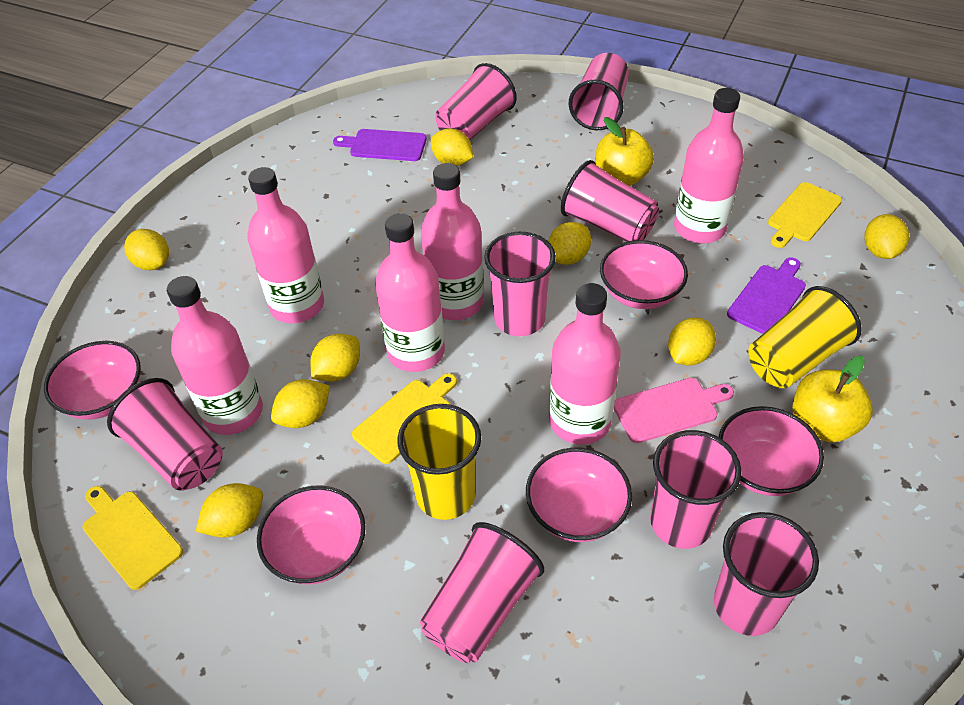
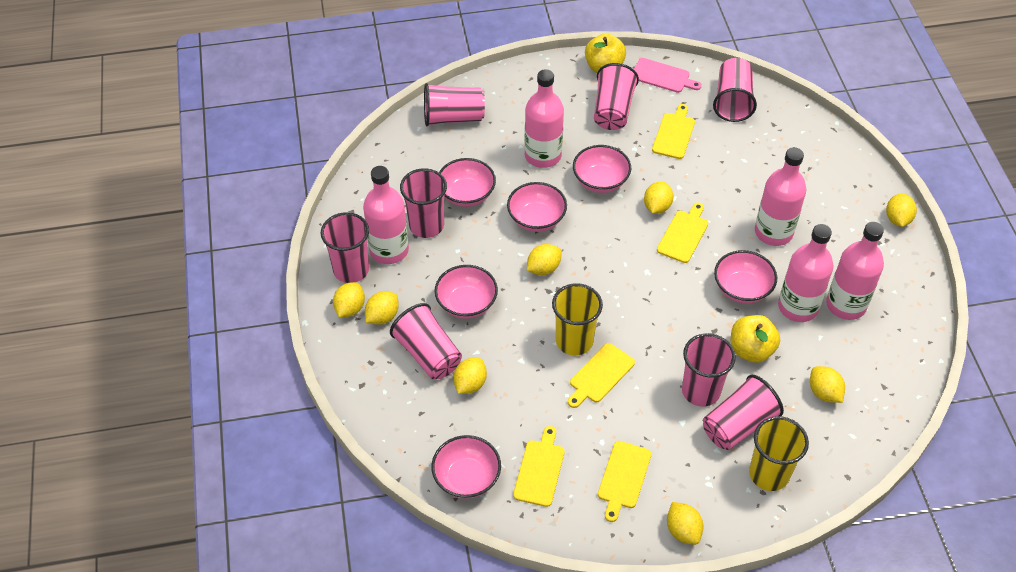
pink bottle: 6 -> 5
pink bowl: 5 -> 6
purple cutting board: 2 -> 0
yellow cutting board: 3 -> 5

